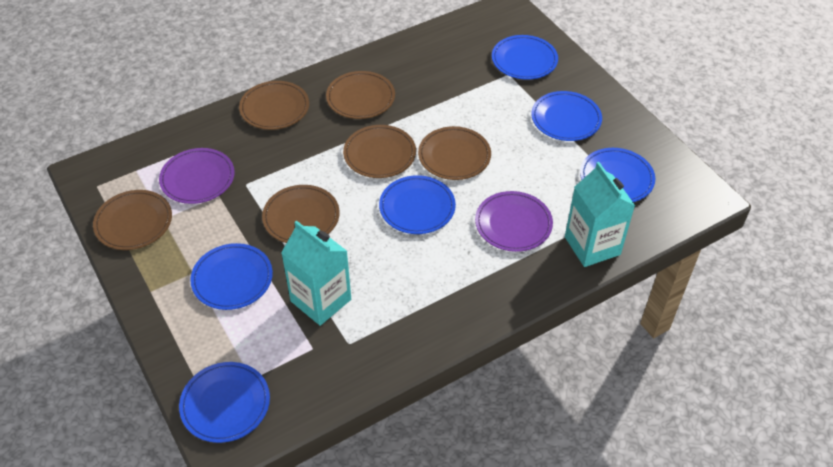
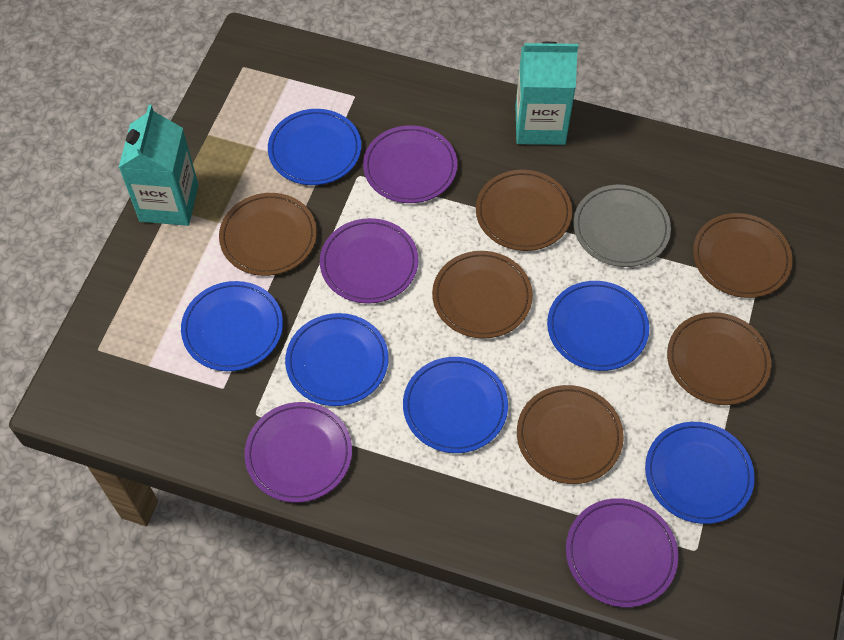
grey plate: 0 -> 1
purple plate: 2 -> 4

